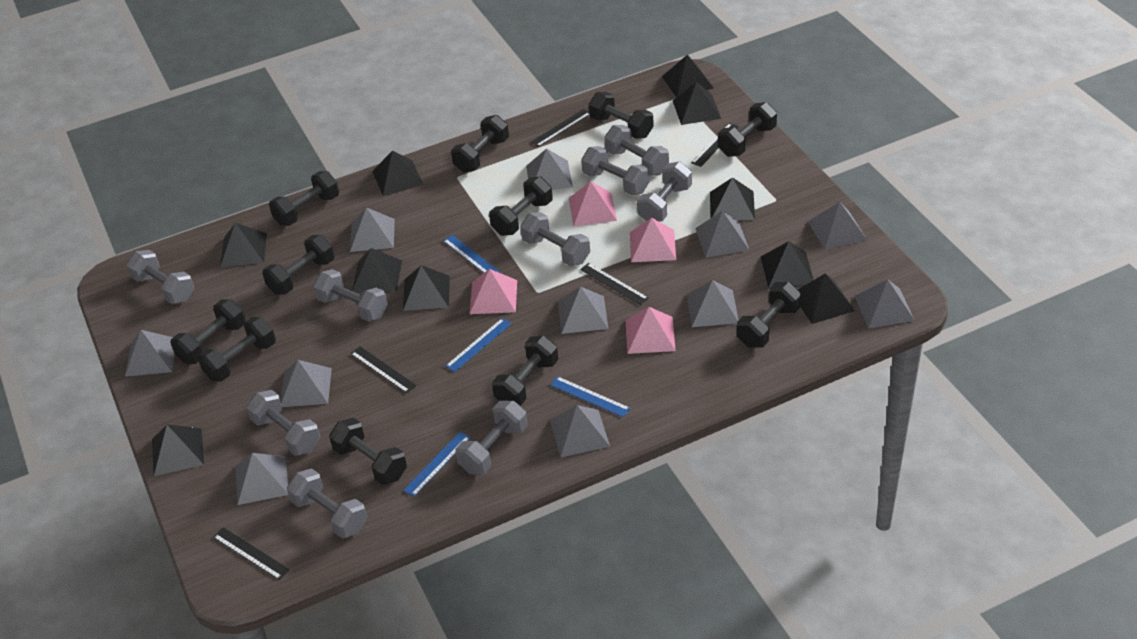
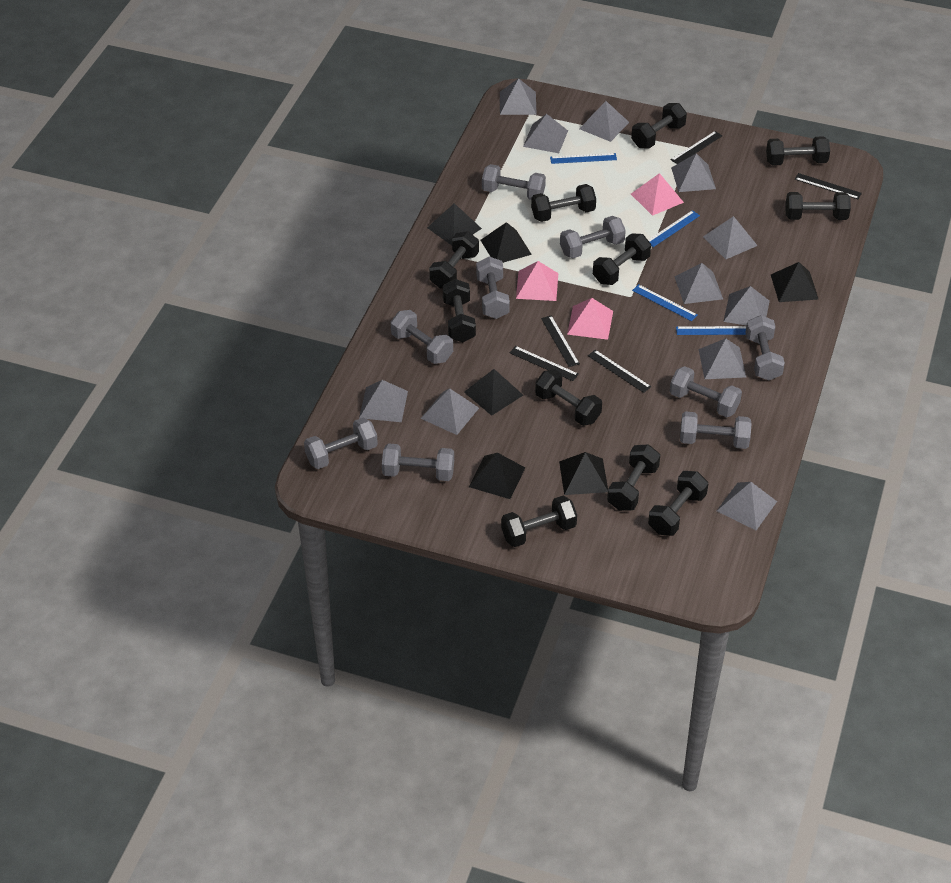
black pyramid: 10 -> 6
pink pyramid: 4 -> 3

